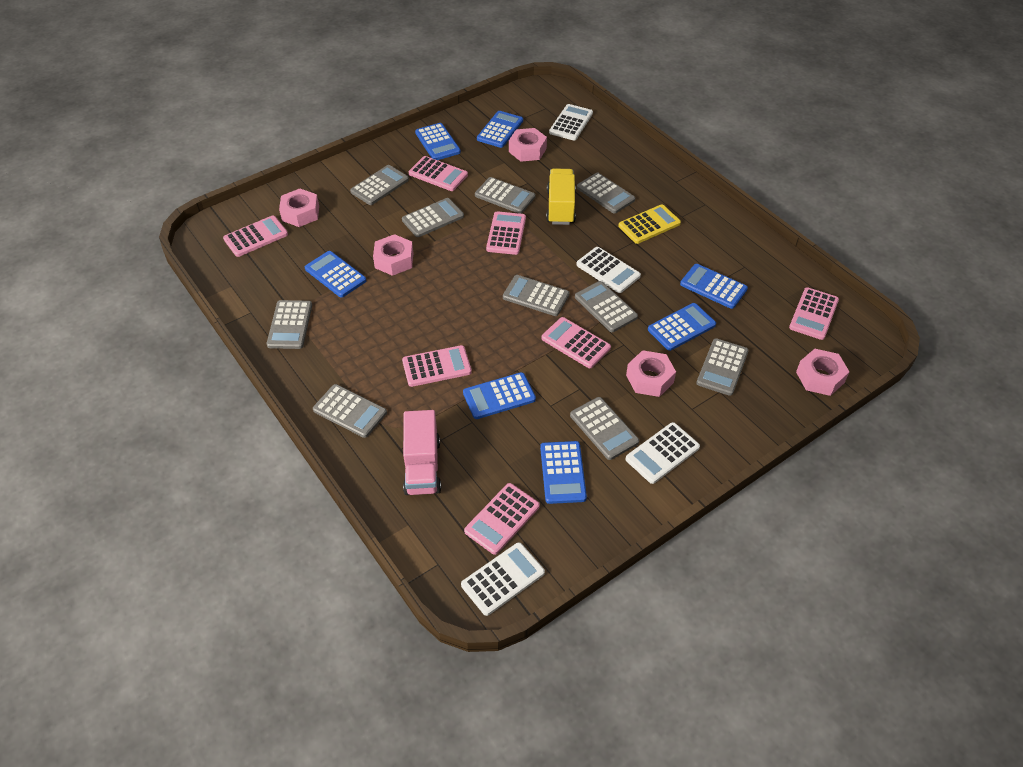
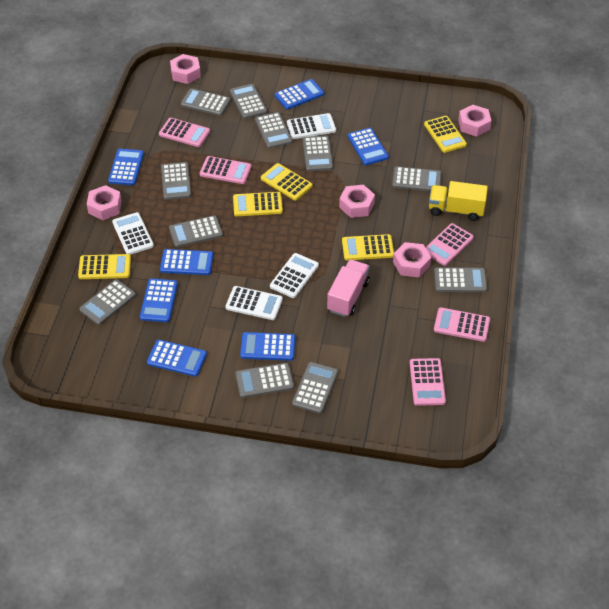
grey calculator: 10 -> 11
pink calculator: 7 -> 5
yellow calculator: 1 -> 5

